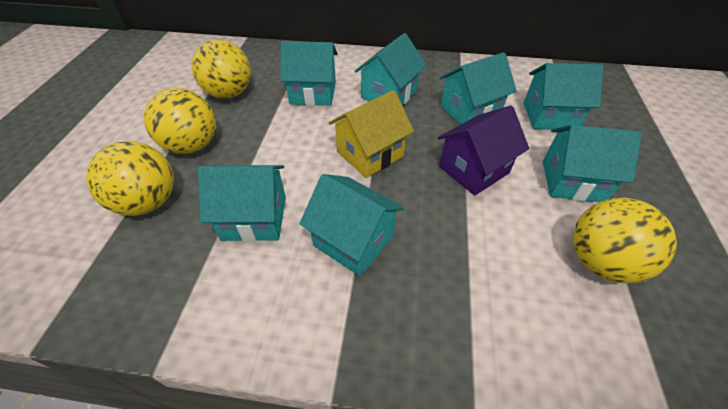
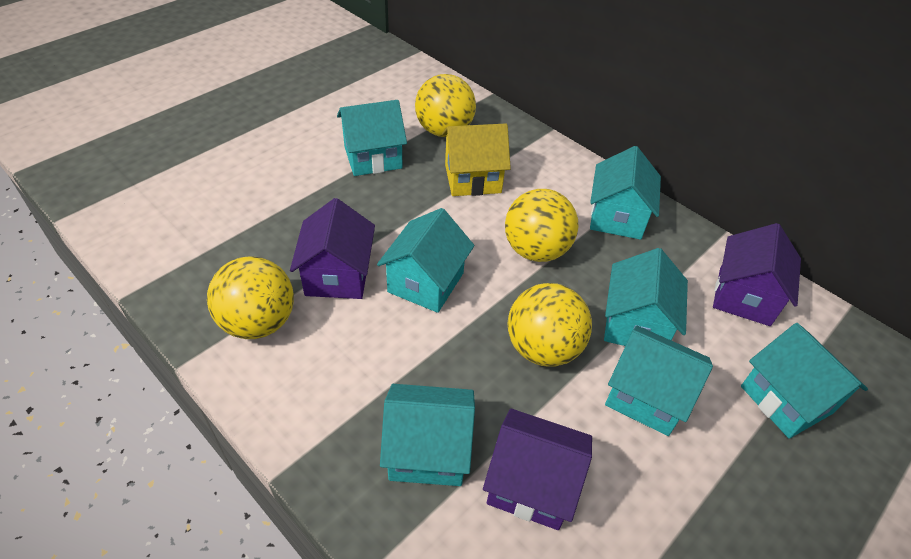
purple house: 1 -> 3

